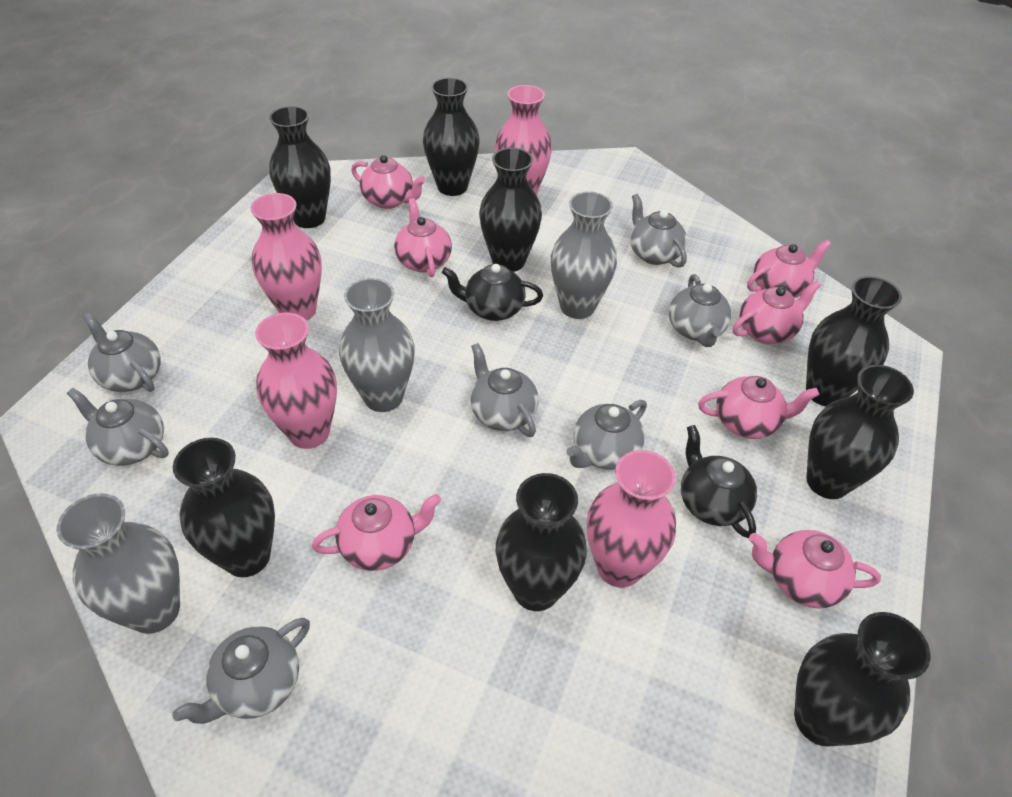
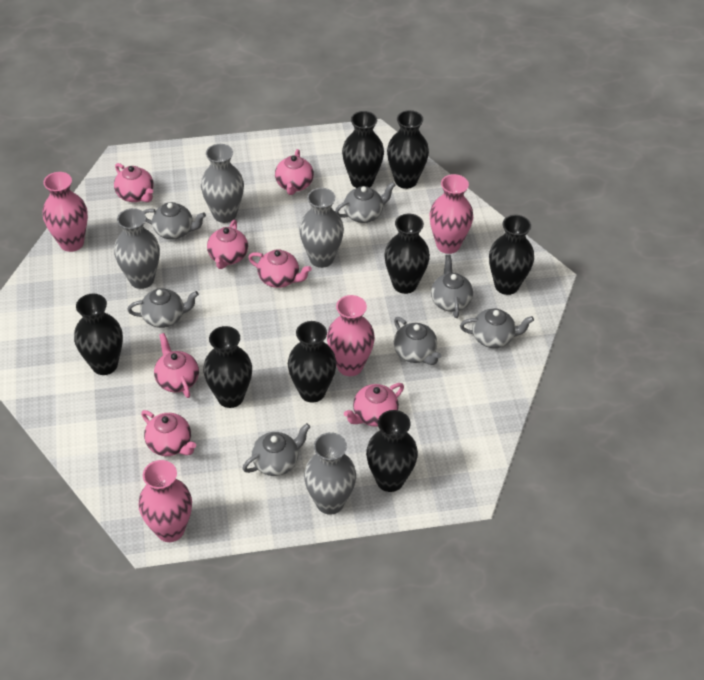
black teapot: 2 -> 0
grey vase: 3 -> 4

